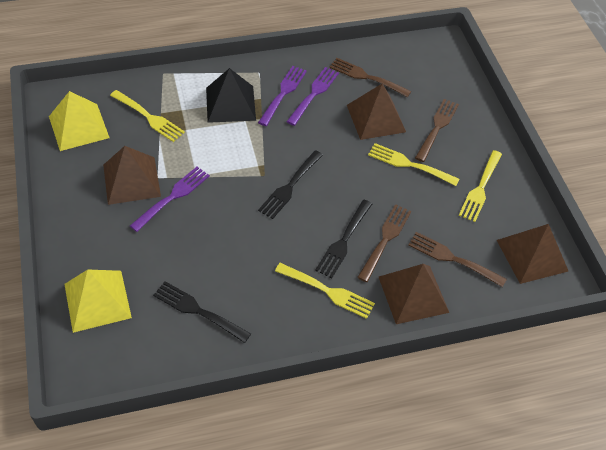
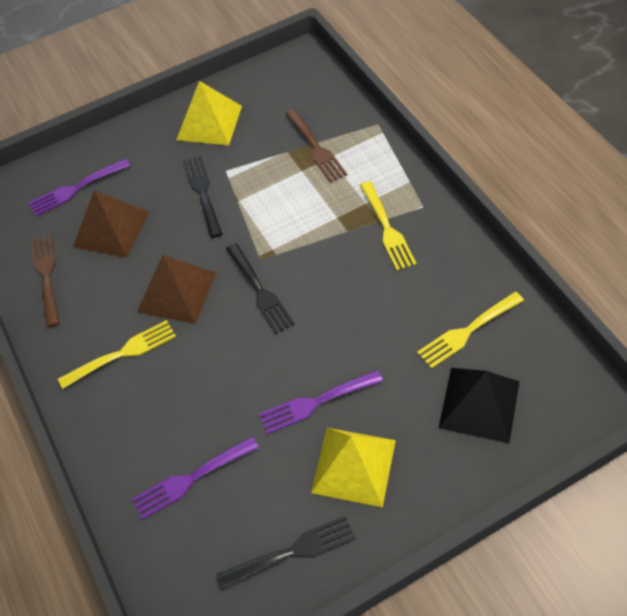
brown fork: 4 -> 2
brown pyramid: 4 -> 2
yellow fork: 4 -> 3

